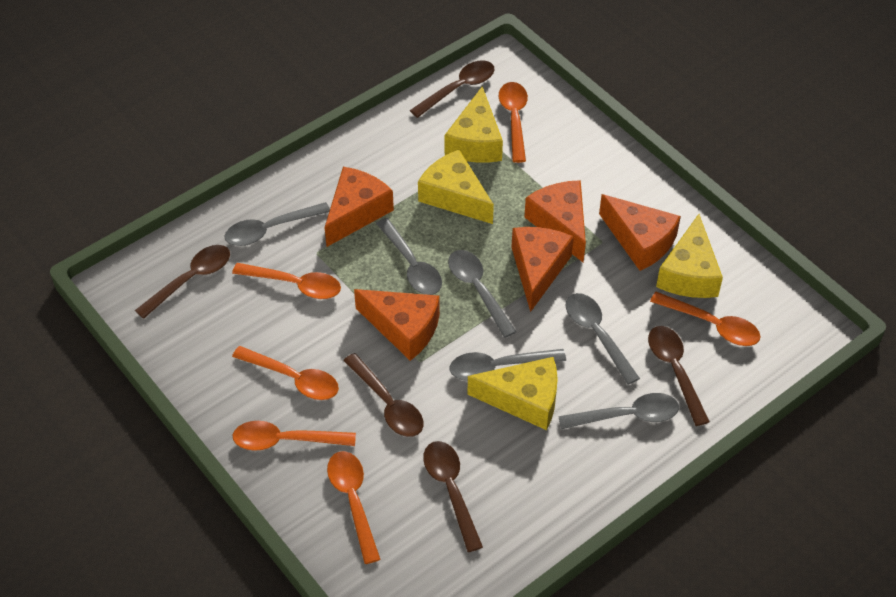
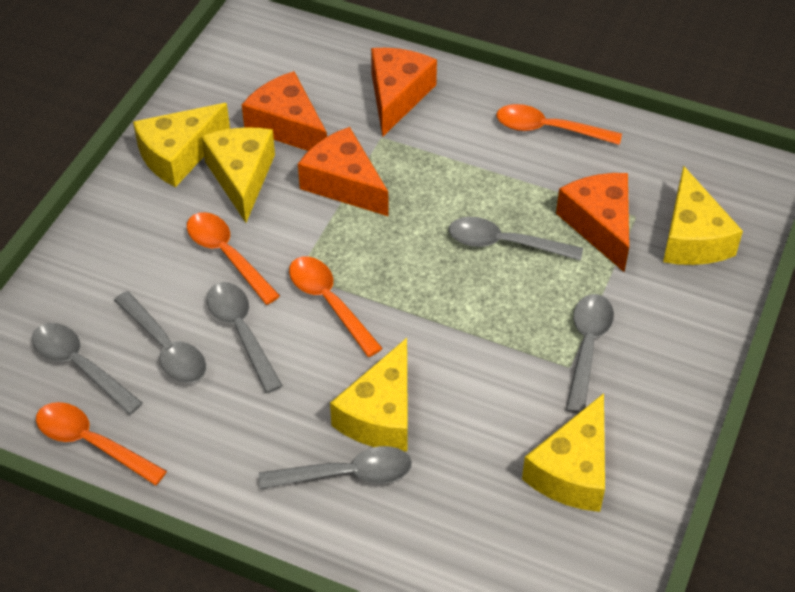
brown spoon: 5 -> 0
orange cheese: 5 -> 4
orange spoon: 6 -> 4
yellow cheese: 4 -> 5

